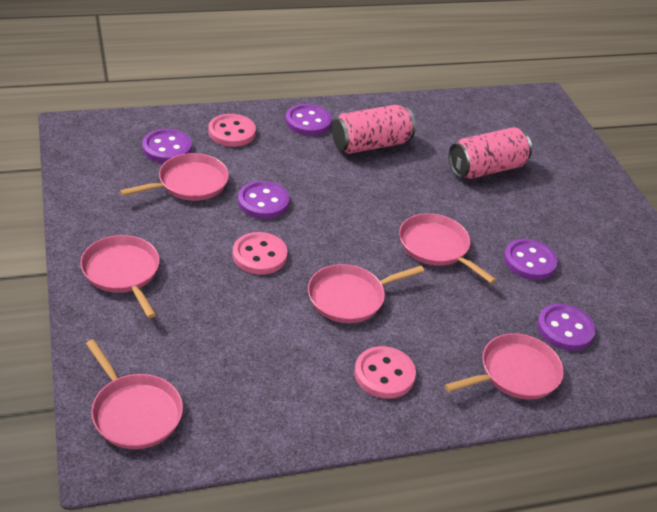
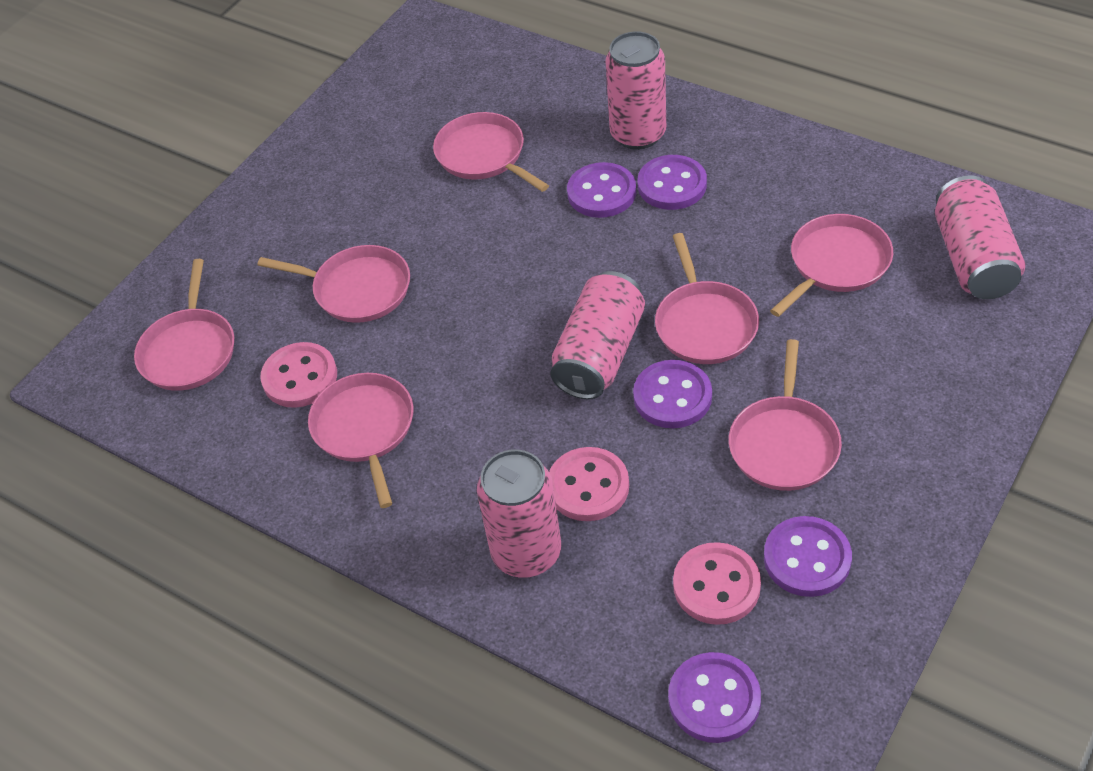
pink can: 2 -> 4
pink pan: 6 -> 7

